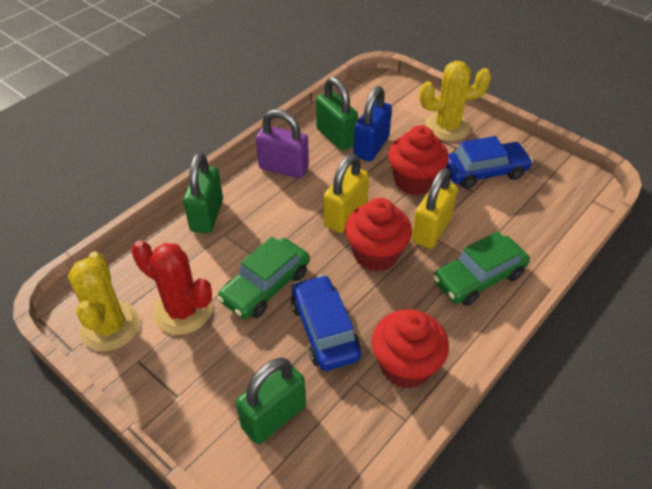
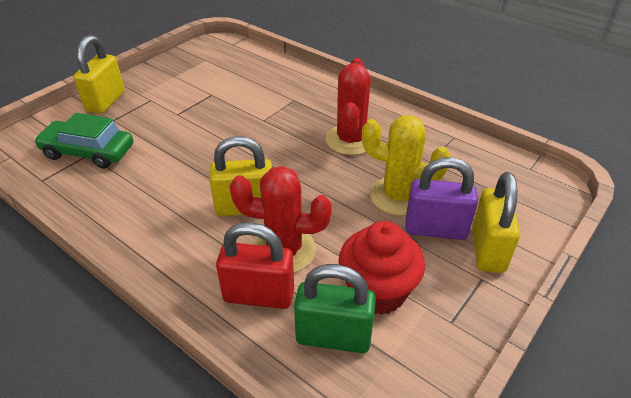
blue car: 2 -> 0
blue padlock: 1 -> 0
green car: 2 -> 1
green padlock: 3 -> 1
red cactus: 1 -> 2
red cupcake: 3 -> 1
red padlock: 0 -> 1
yellow cactus: 2 -> 1
yellow padlock: 2 -> 3

